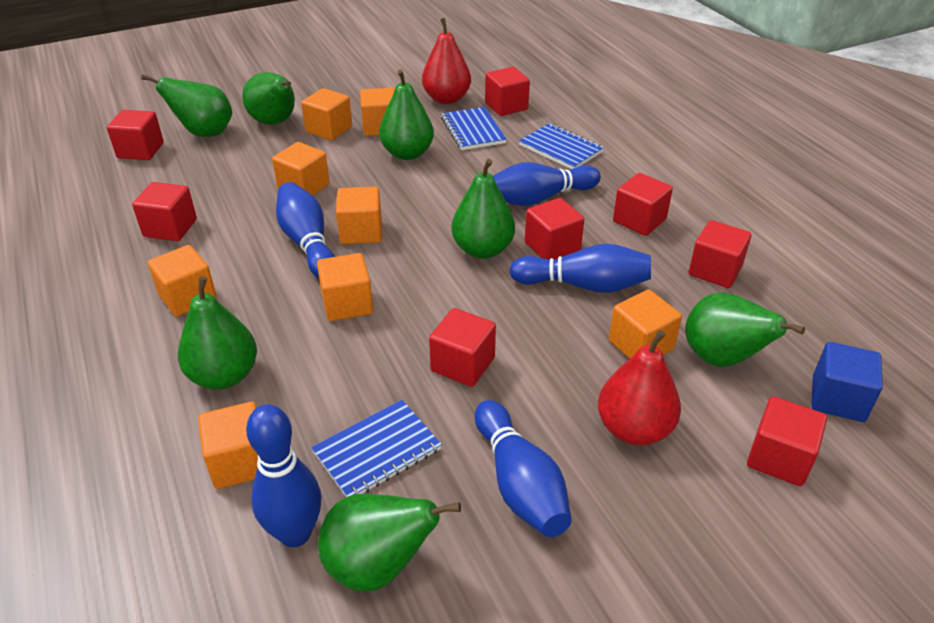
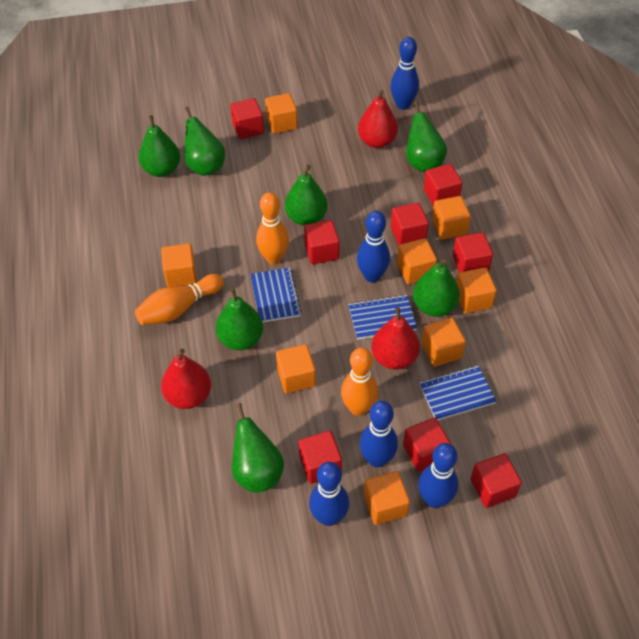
blue cube: 1 -> 0
orange bowling pin: 0 -> 3
red pear: 2 -> 3

